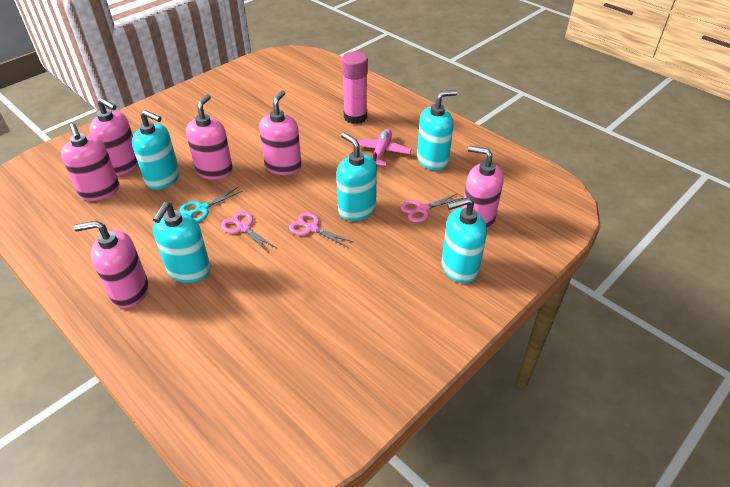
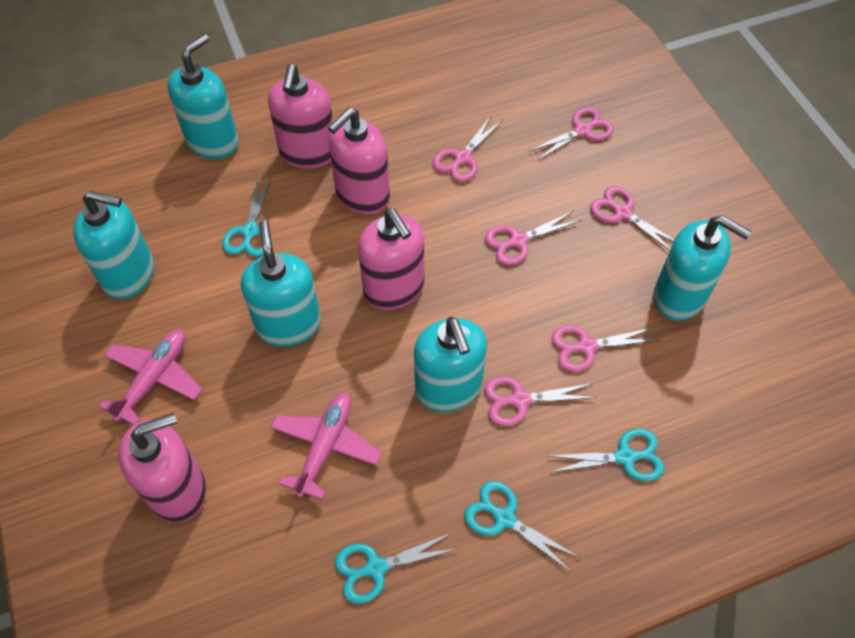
pink glue stick: 1 -> 0
pink plane: 1 -> 2
pink scissors: 3 -> 6
pink soap dispenser: 6 -> 4
turquoise scissors: 1 -> 4

